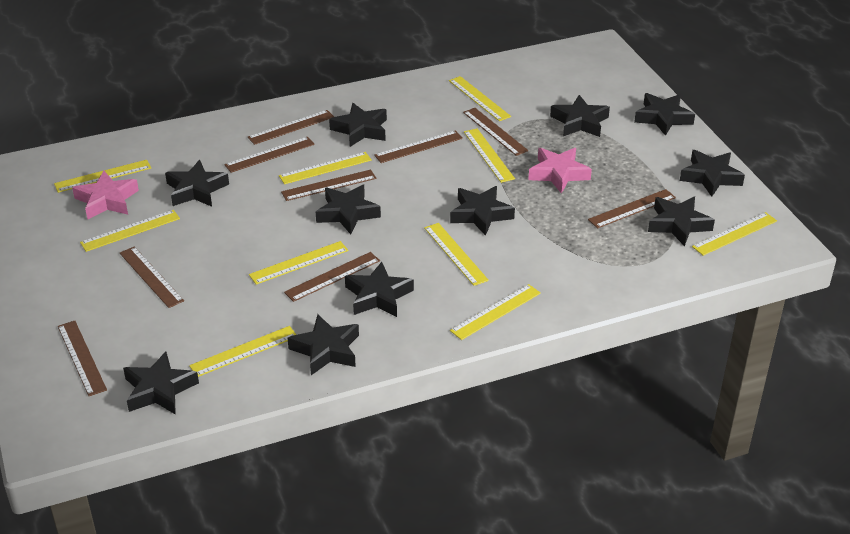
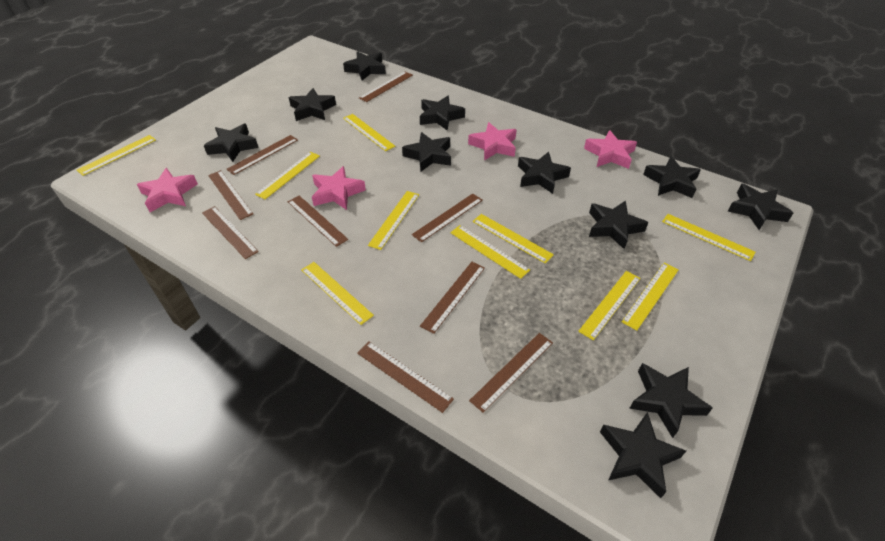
pink star: 2 -> 4

